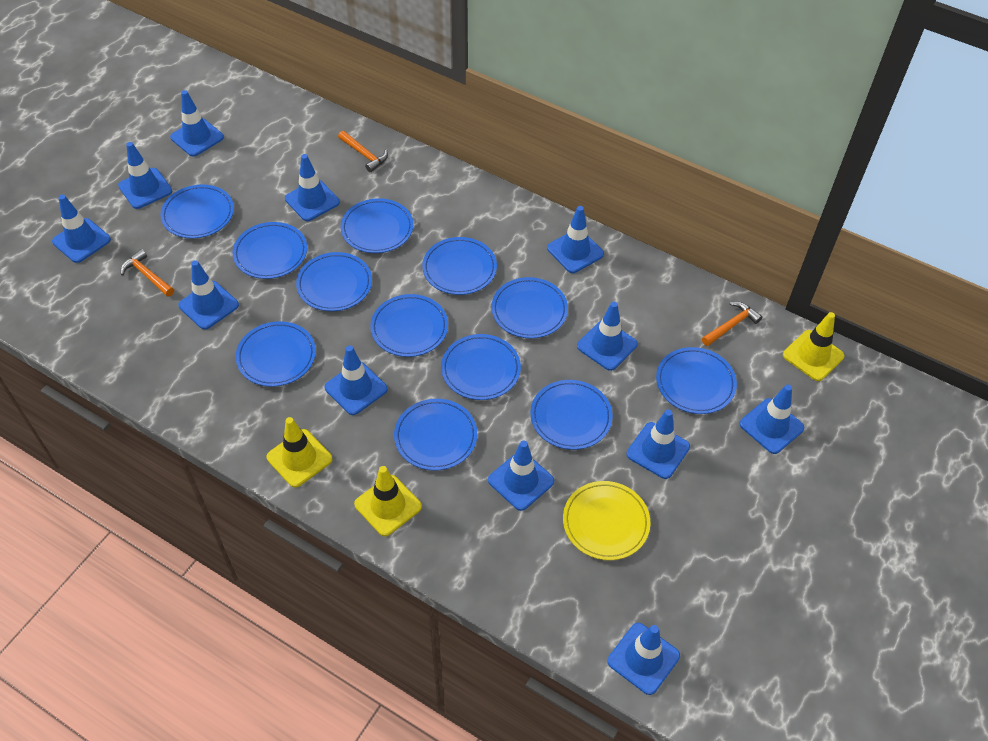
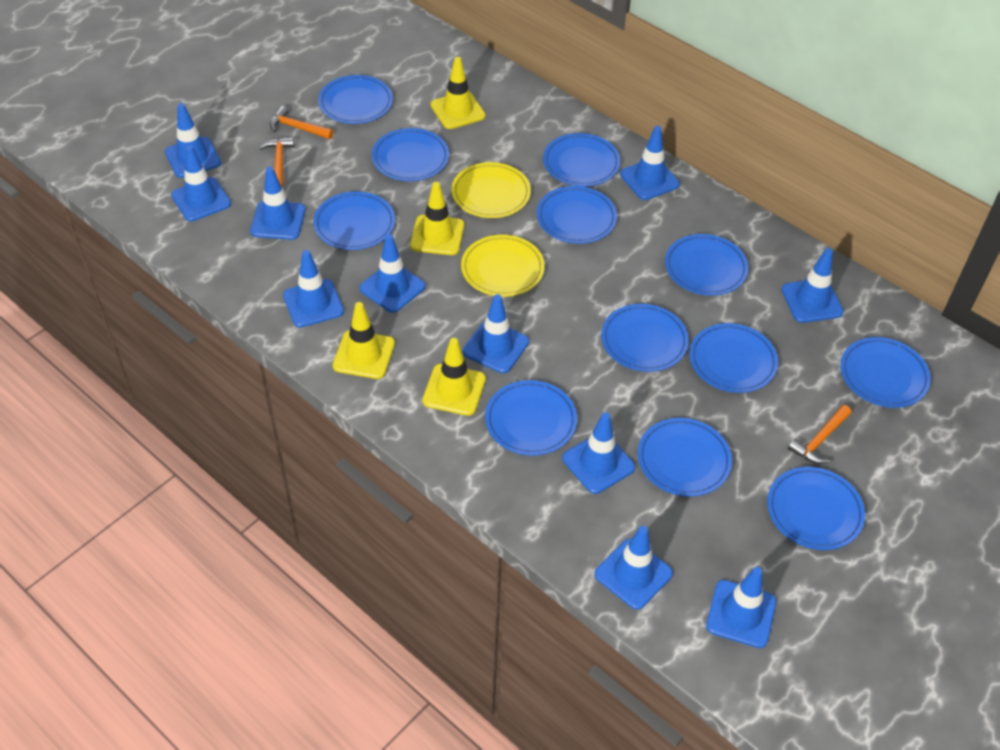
blue traffic cone: 12 -> 11
yellow plate: 1 -> 2
yellow traffic cone: 3 -> 4

